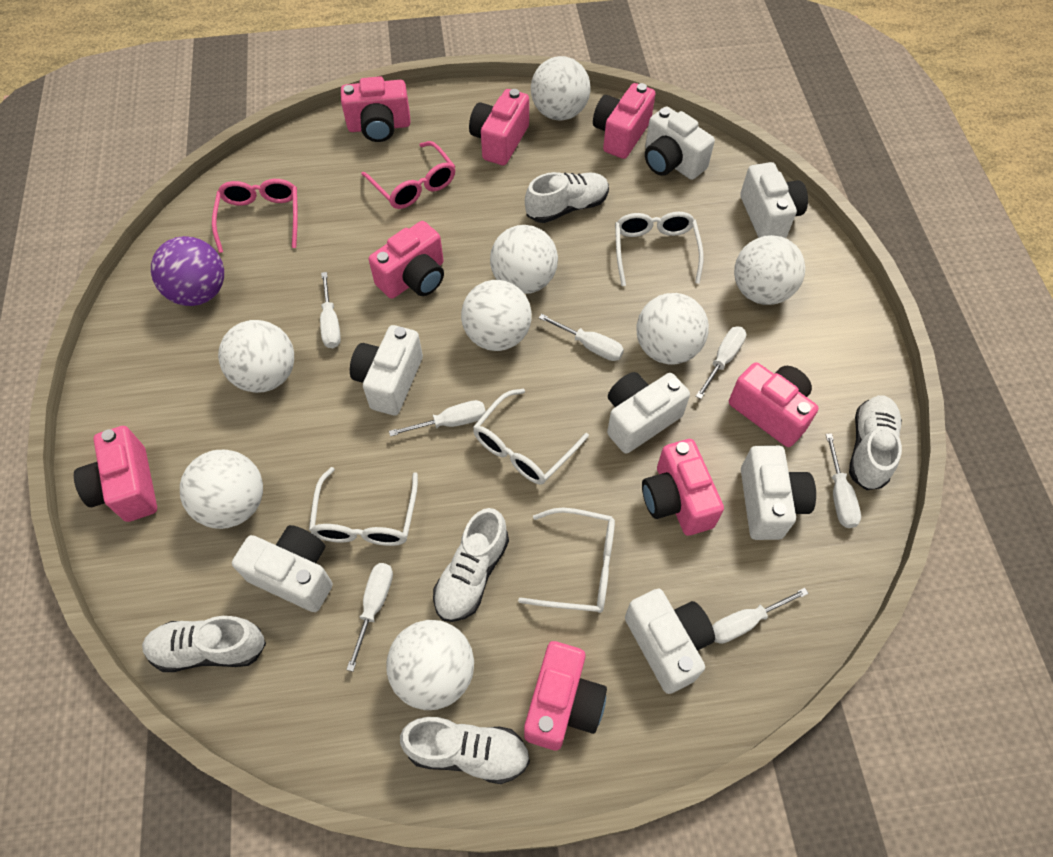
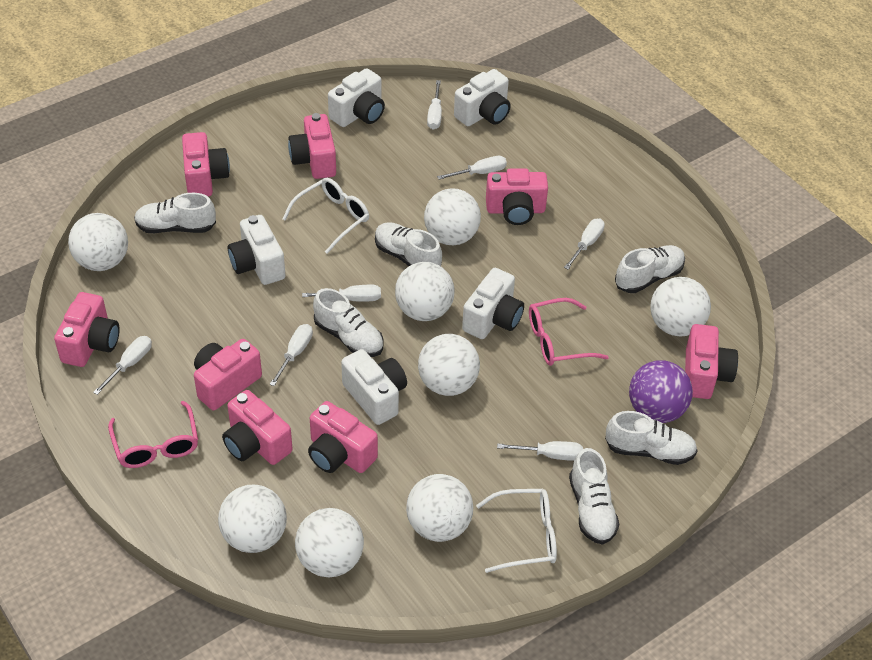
white camera: 7 -> 5
white glasses: 4 -> 2
white shoe: 5 -> 6

